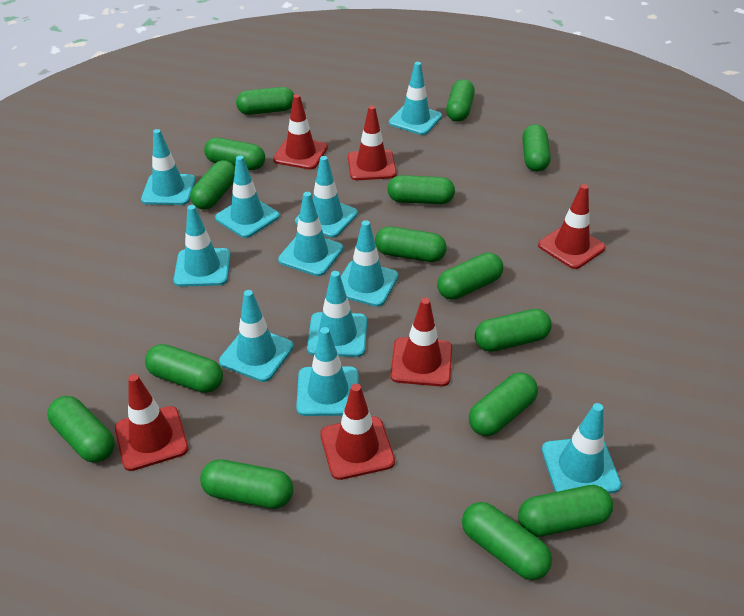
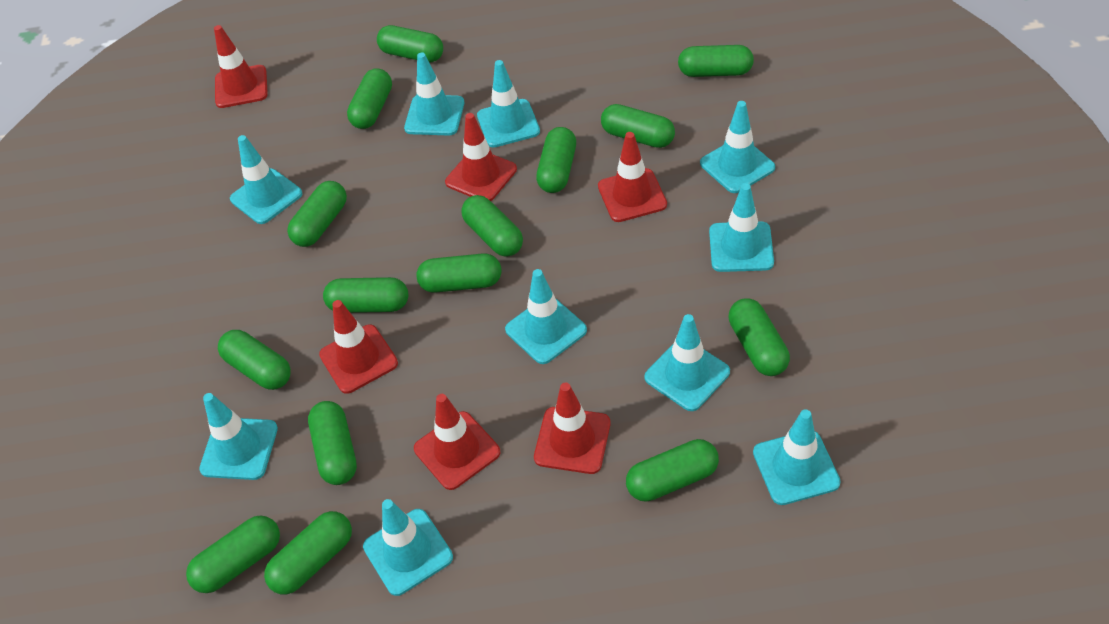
turquoise traffic cone: 11 -> 10

